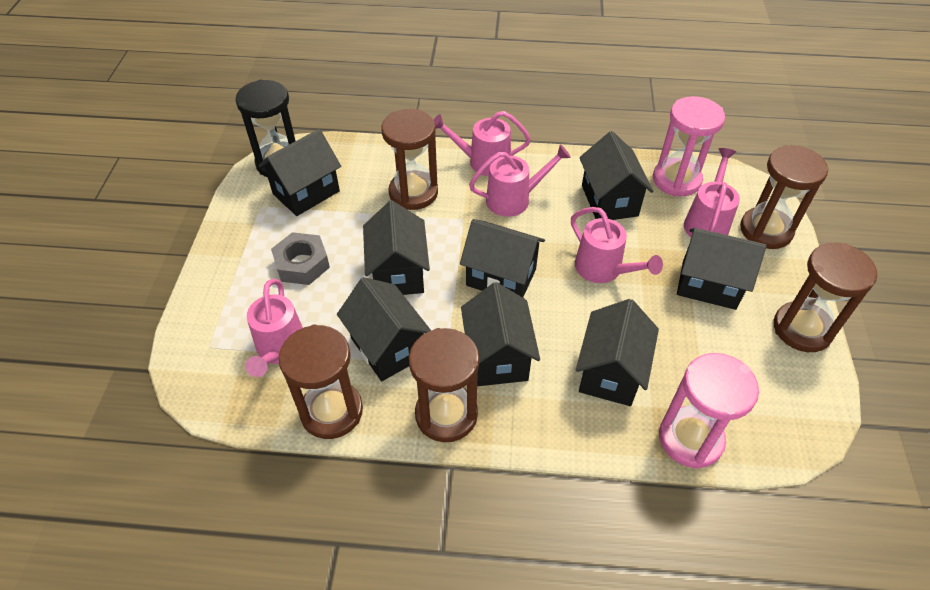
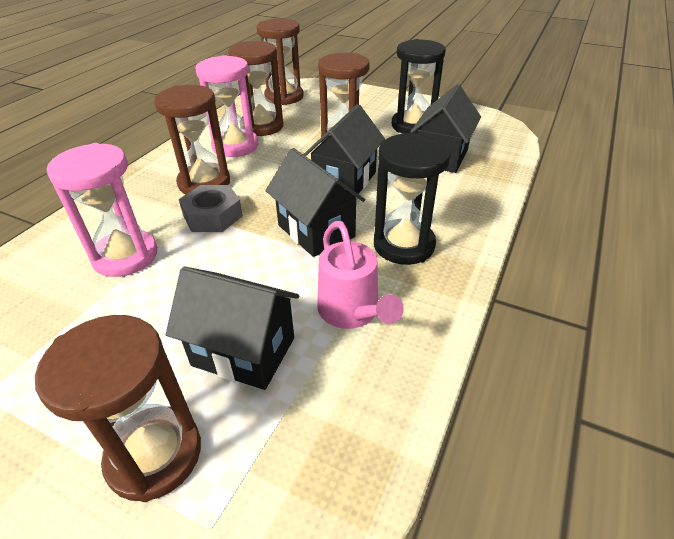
black hourglass: 1 -> 2
black house: 8 -> 4
pink watering can: 5 -> 1

